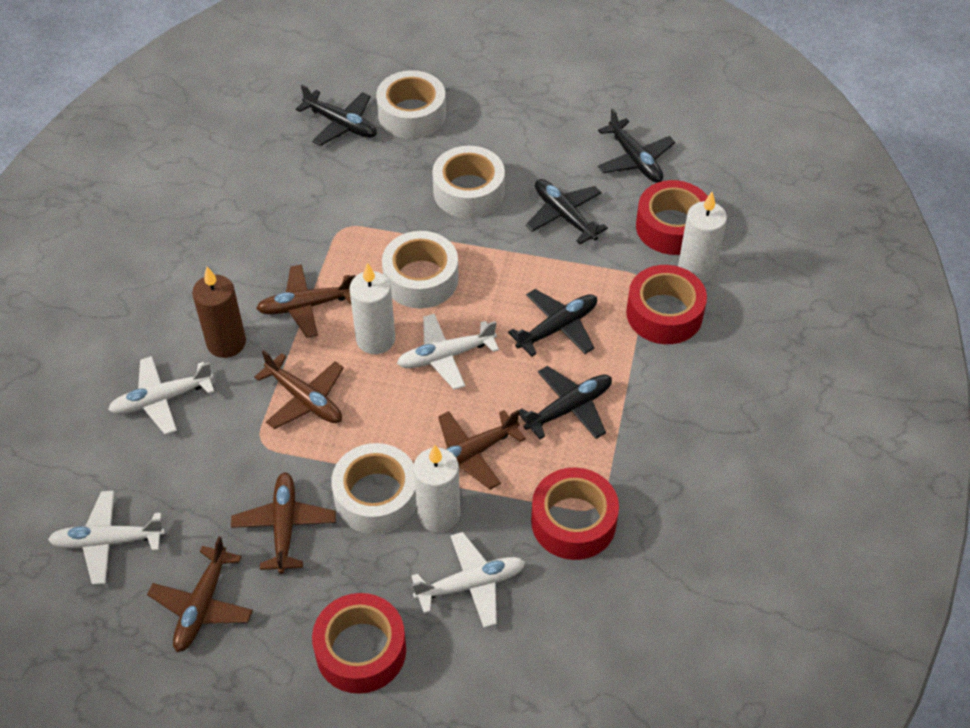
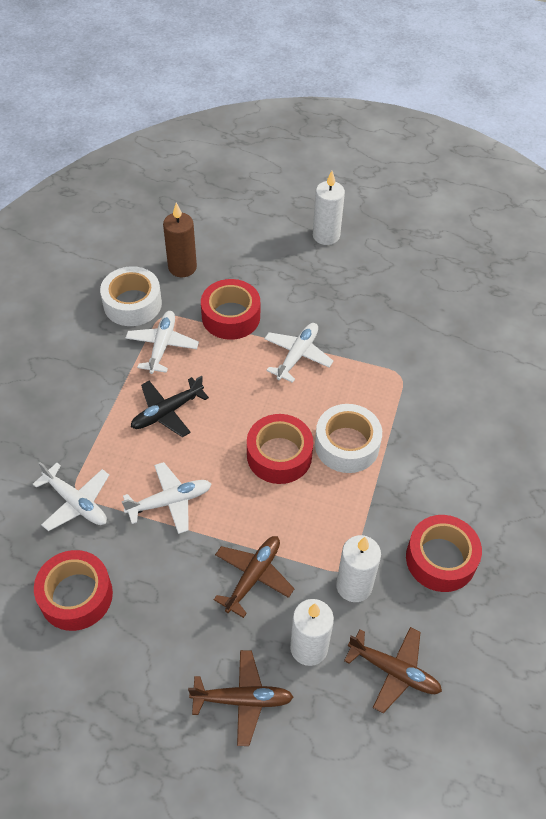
black plane: 5 -> 1
brown plane: 5 -> 3
white tape: 4 -> 2

